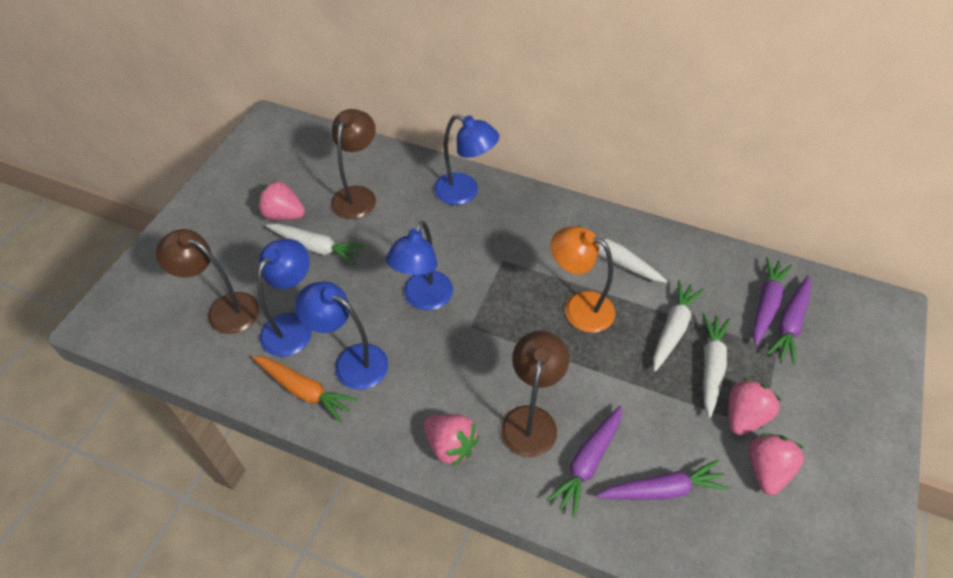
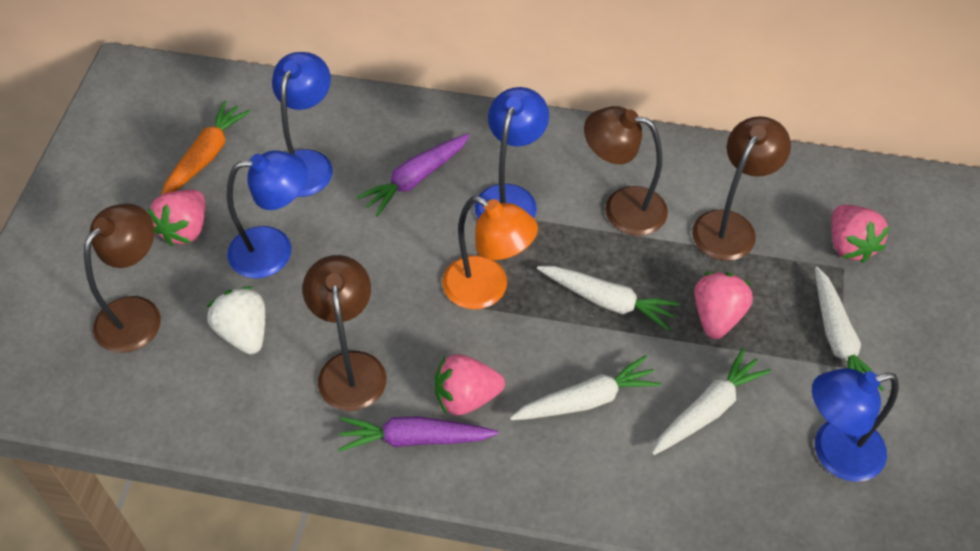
brown lamp: 3 -> 4
purple carrot: 4 -> 2
white strawberry: 0 -> 1

